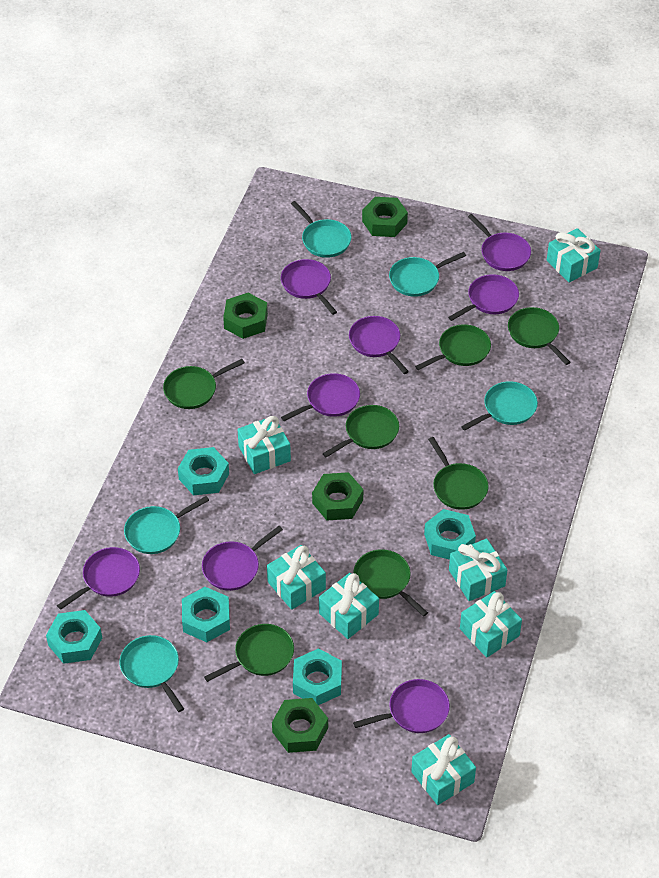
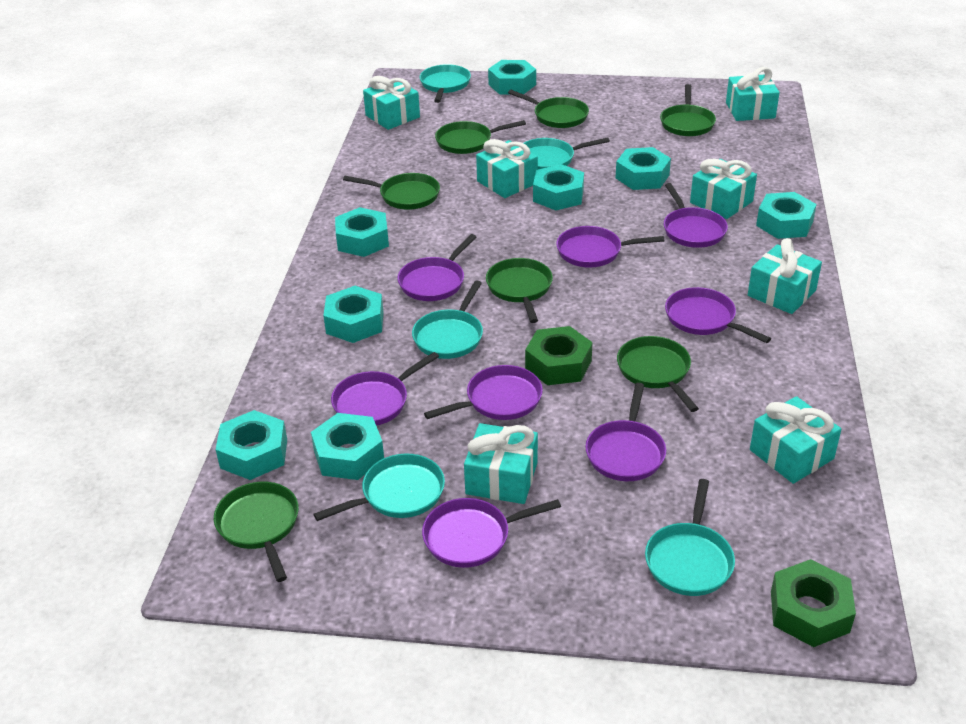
green nut: 4 -> 2
turquoise nut: 5 -> 8

